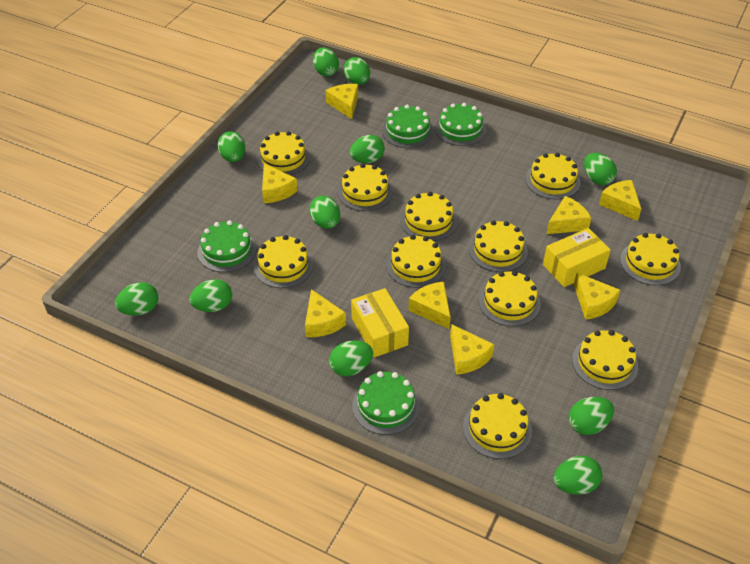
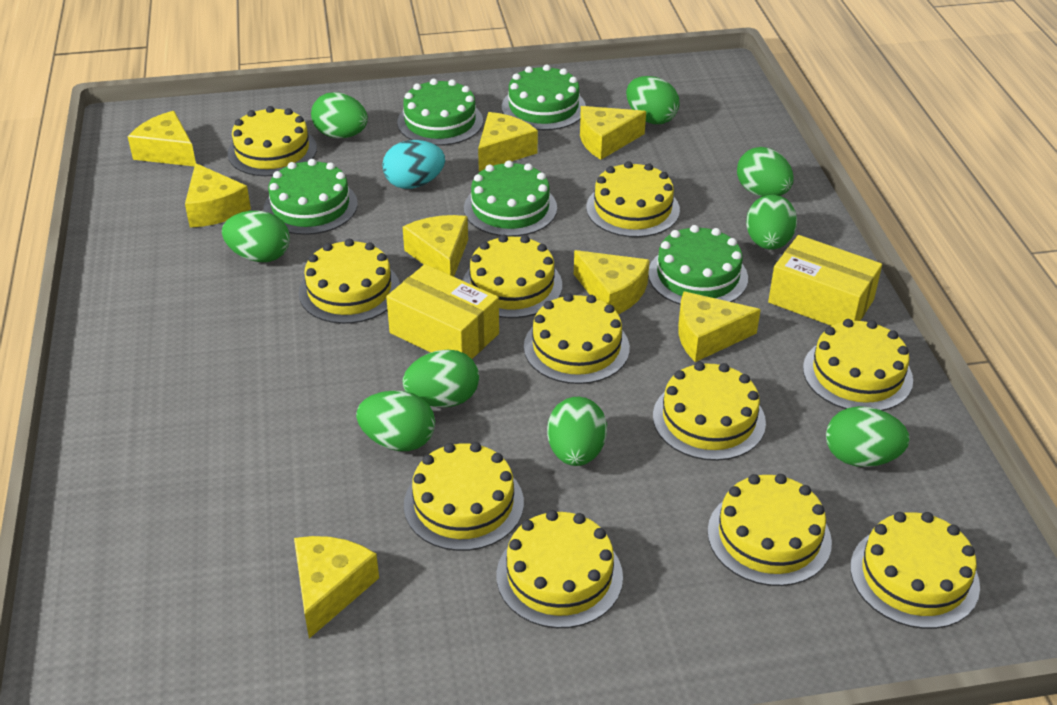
green cake: 4 -> 5
green egg: 11 -> 9
turquoise egg: 0 -> 1

